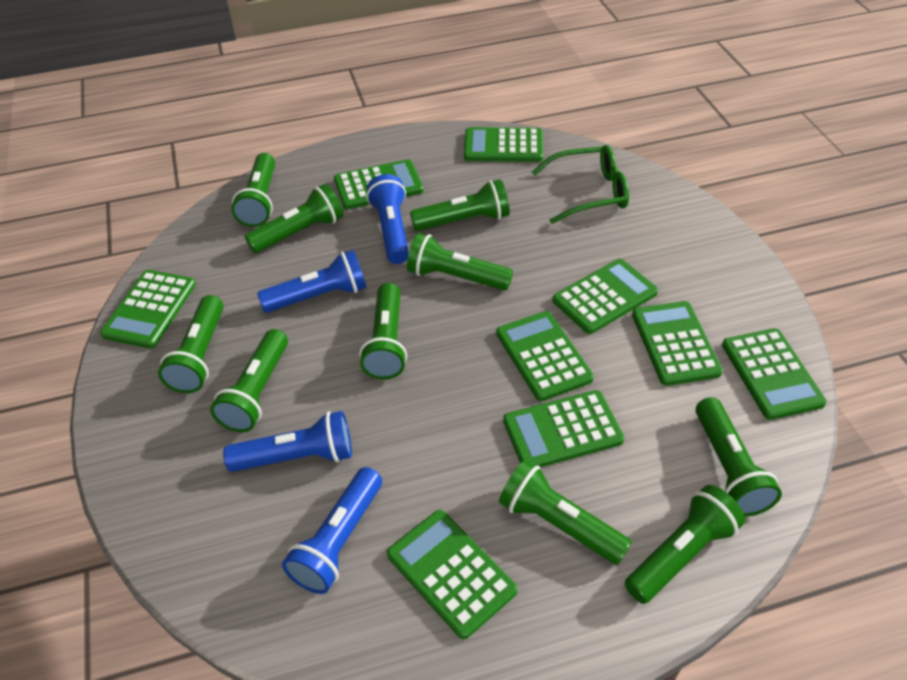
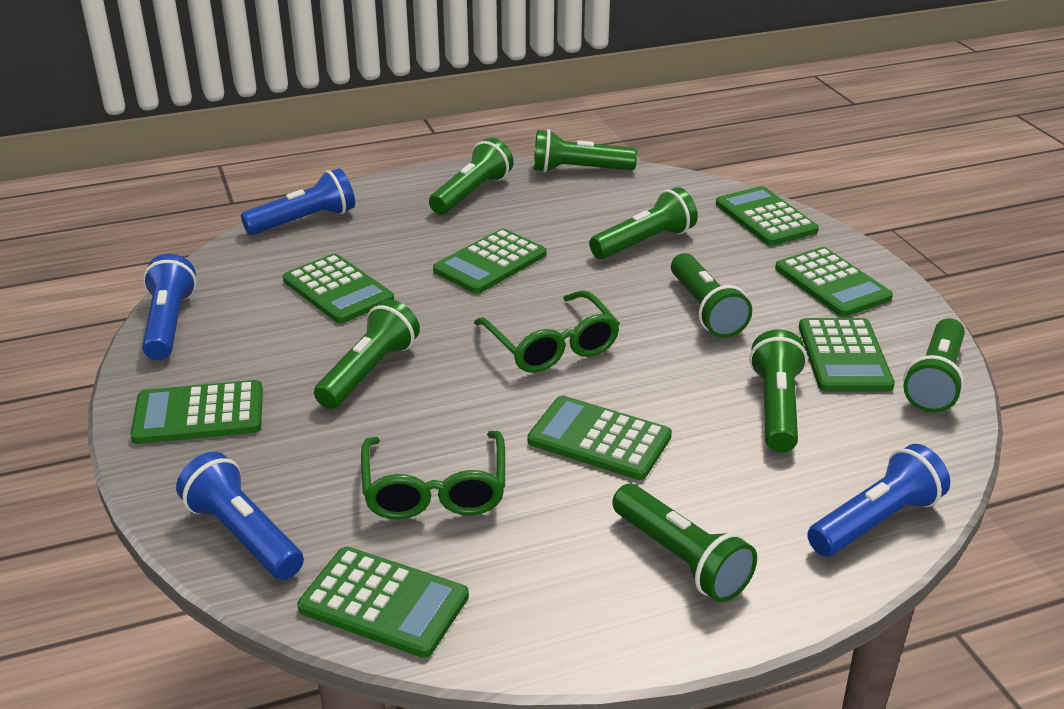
green calculator: 9 -> 8
green flashlight: 10 -> 8
green glasses: 1 -> 2

